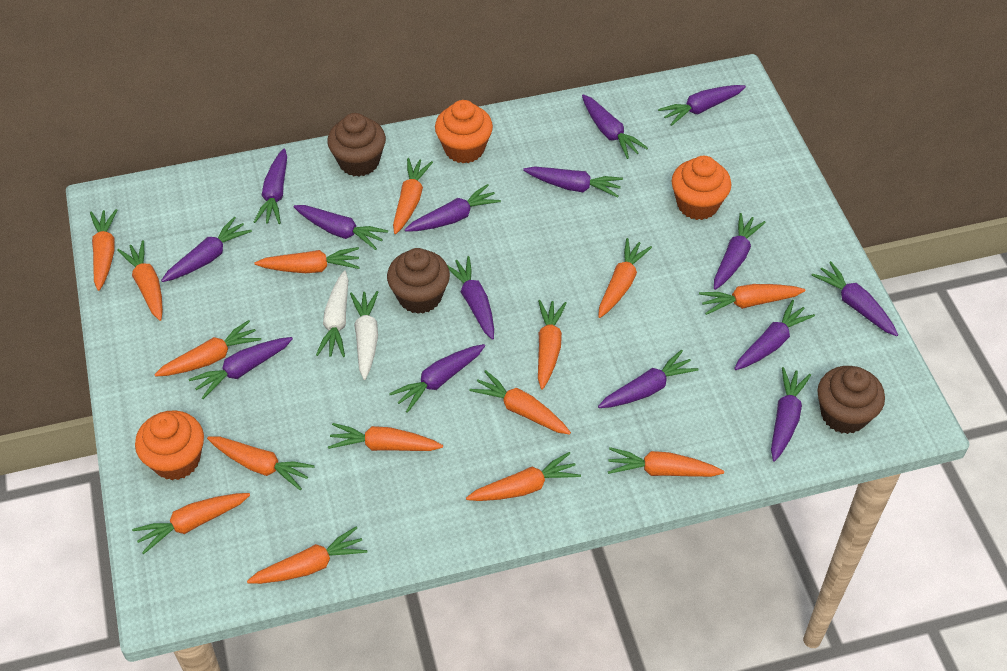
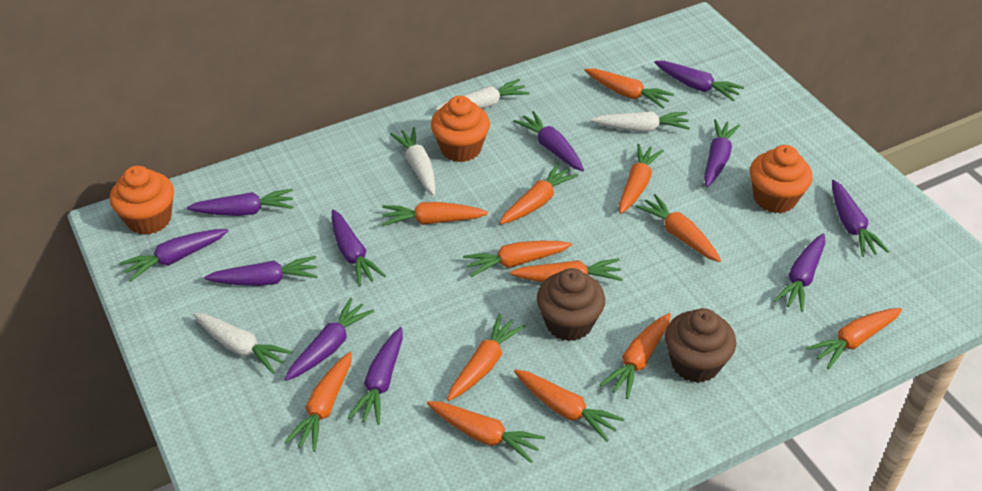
brown cupcake: 3 -> 2
orange carrot: 15 -> 13
purple carrot: 15 -> 11
white carrot: 2 -> 4

